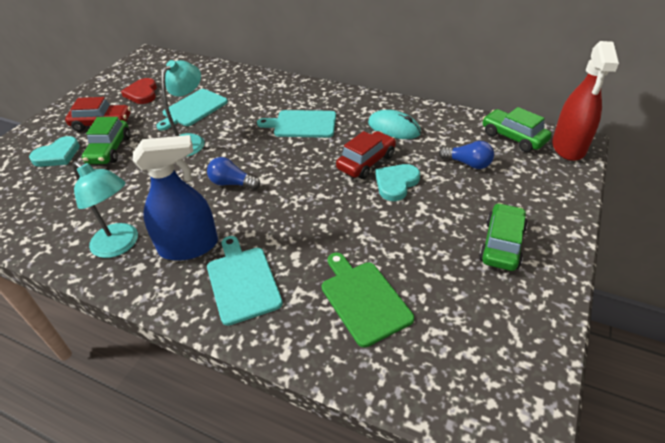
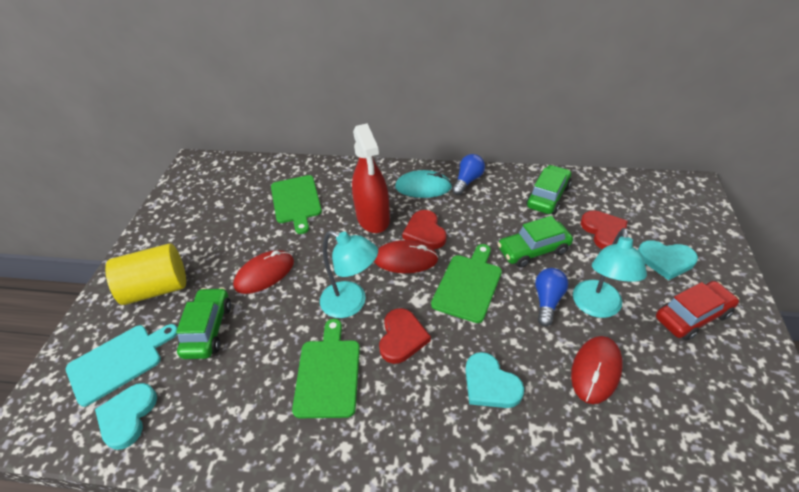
blue spray bottle: 1 -> 0
green cutting board: 1 -> 3
red car: 2 -> 1
red heart: 1 -> 3
red mouse: 0 -> 3
turquoise cutting board: 3 -> 1
turquoise heart: 2 -> 3
yellow cylinder: 0 -> 1

